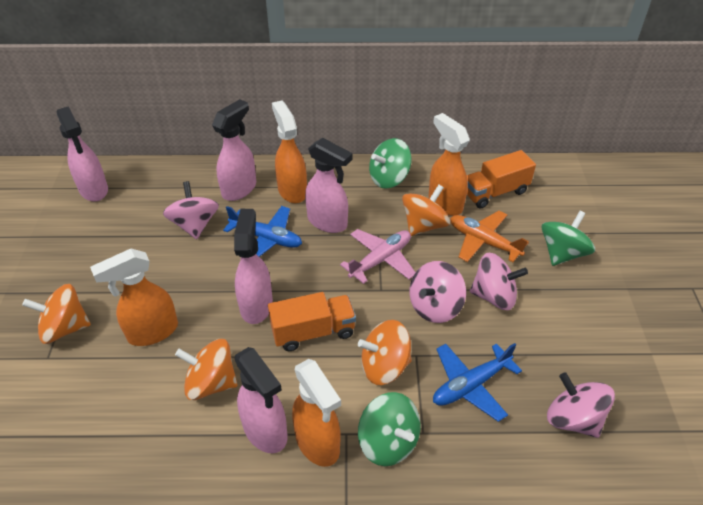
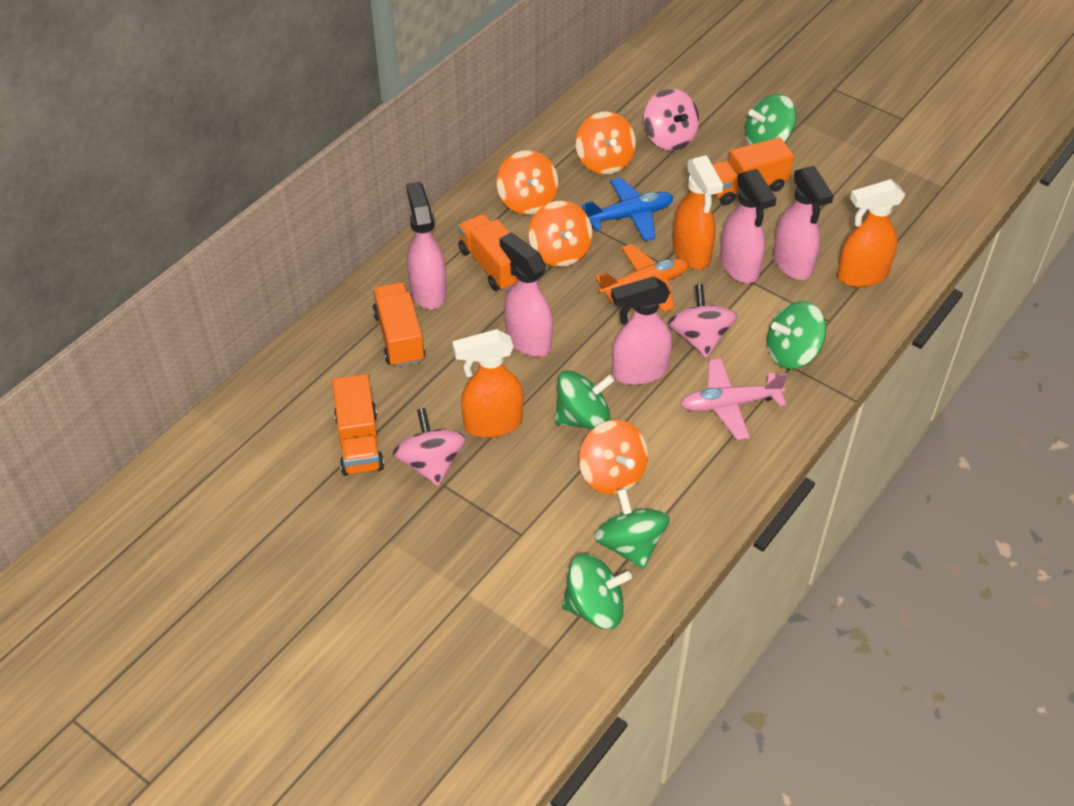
blue plane: 2 -> 1
green spinning top: 3 -> 5
orange spray bottle: 4 -> 3
orange truck: 2 -> 4
pink spinning top: 4 -> 3

